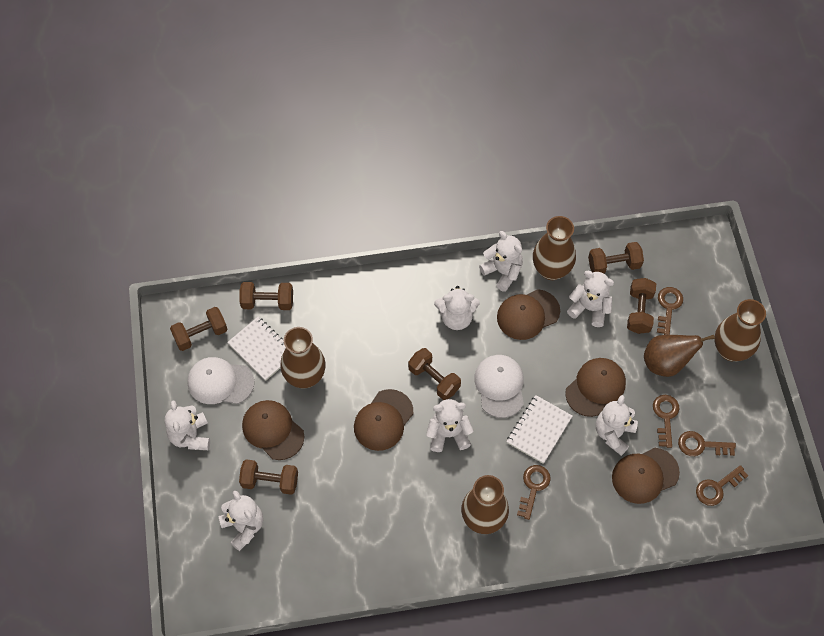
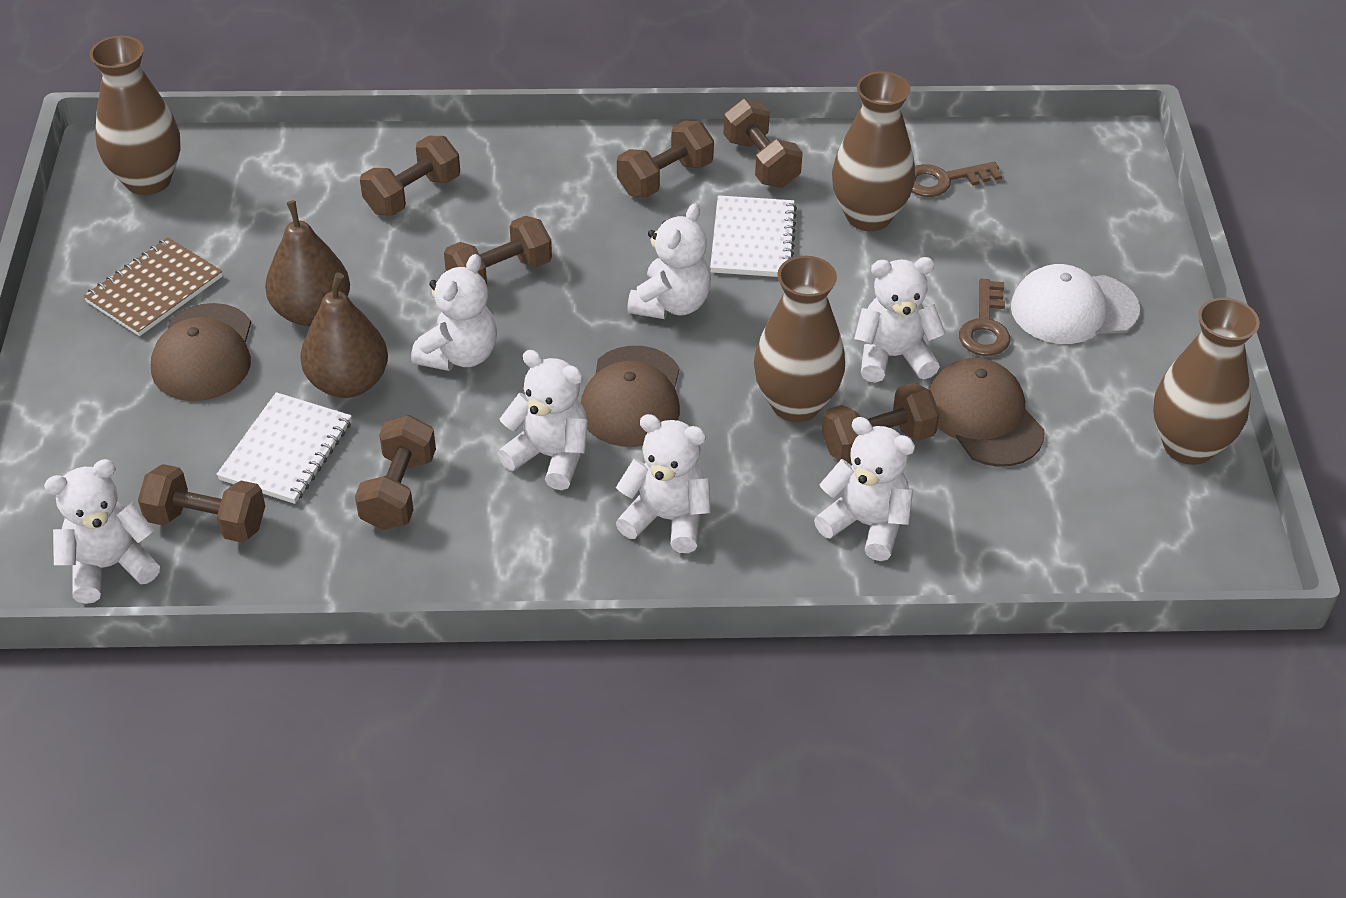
brown cap: 5 -> 3
brown dumbbell: 6 -> 7
brown key: 5 -> 2
brown notebook: 0 -> 1
brown pear: 1 -> 2
white cap: 2 -> 1

